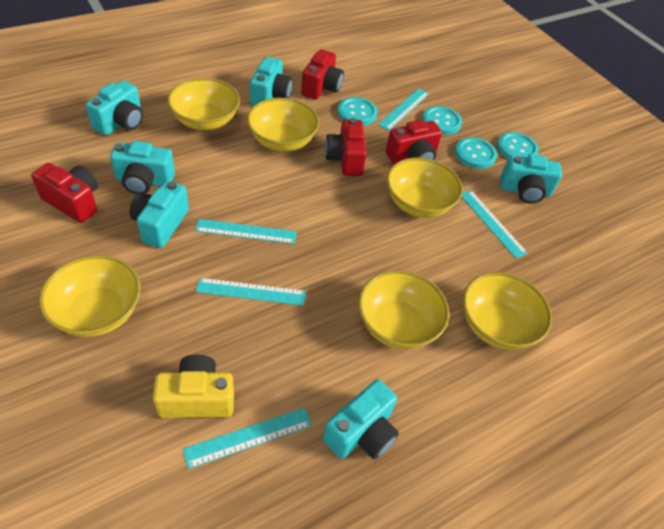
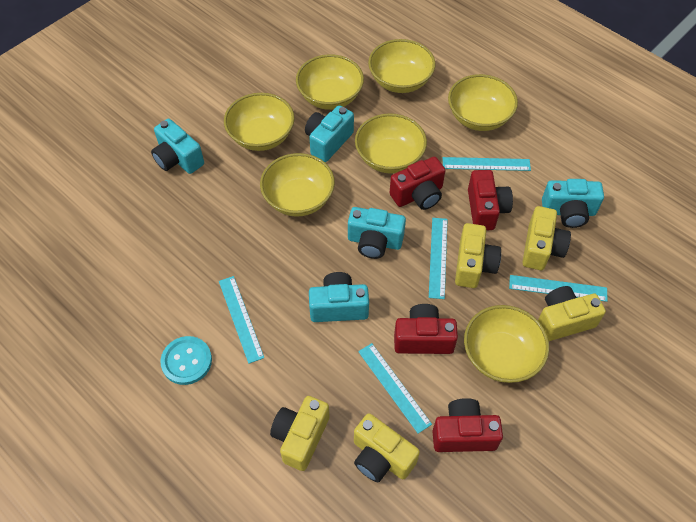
turquoise button: 4 -> 1
turquoise camera: 6 -> 5
yellow bowl: 6 -> 7
yellow camera: 1 -> 5

